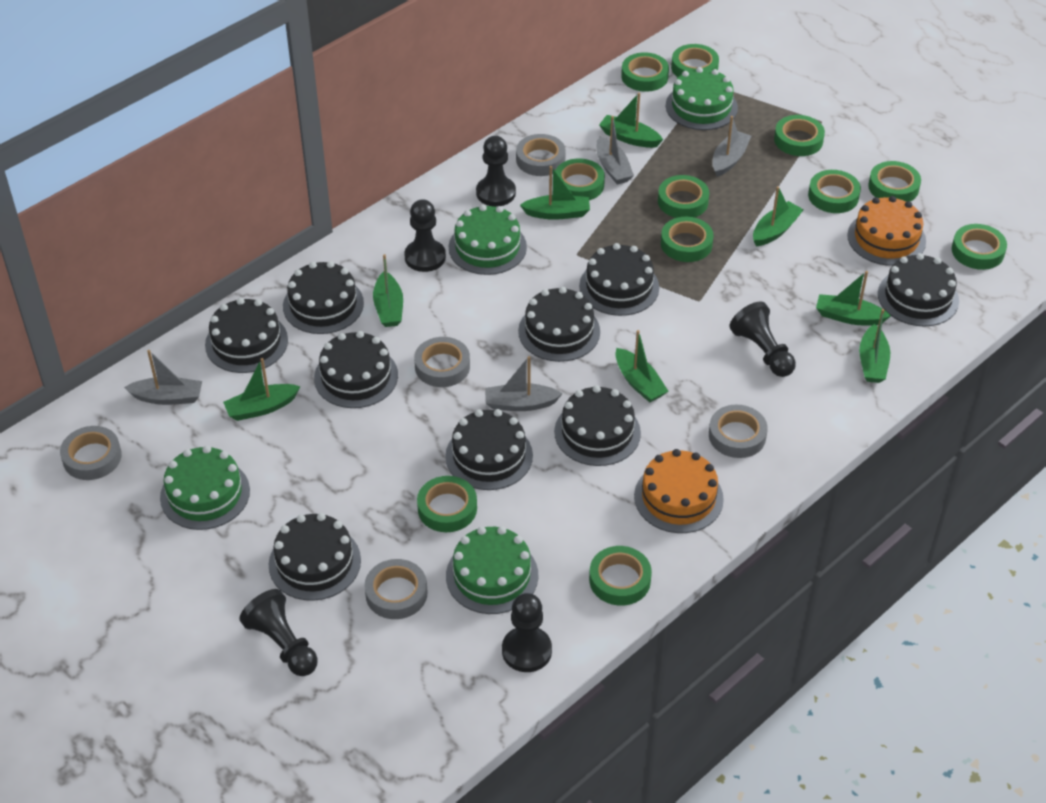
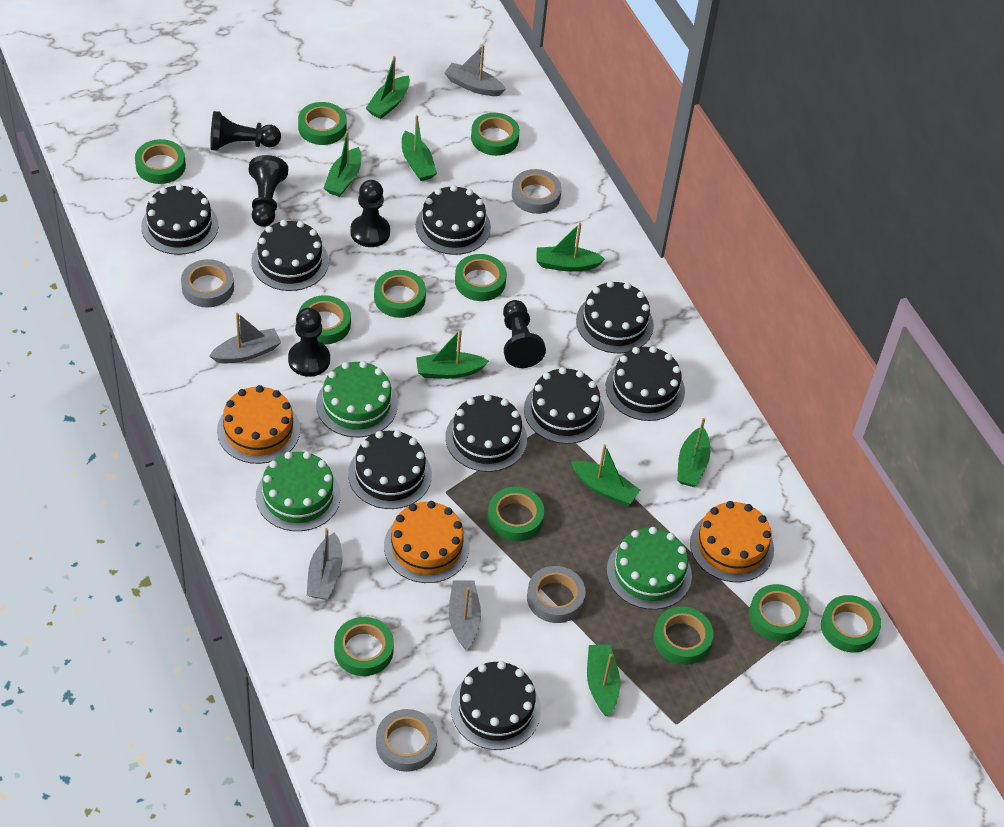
green cake: 4 -> 3
grey tape: 5 -> 4
orange cake: 2 -> 3

